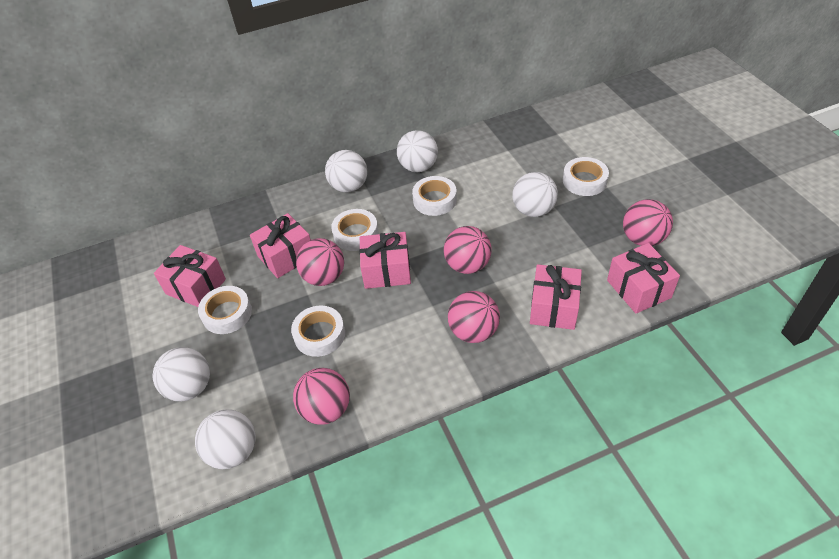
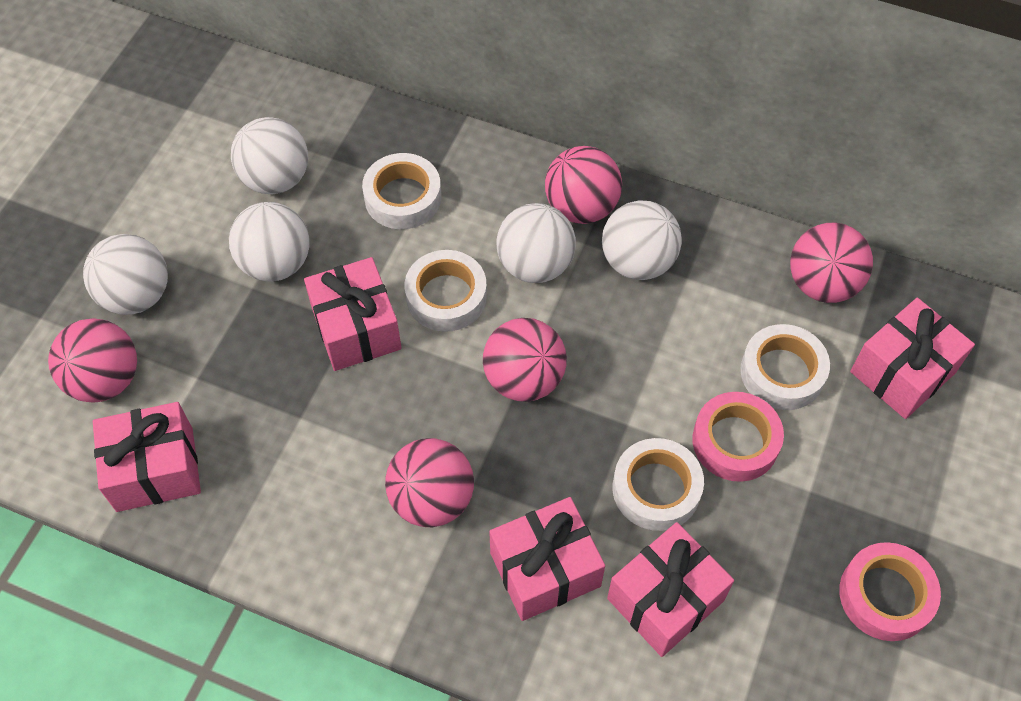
pink tape: 0 -> 2
white tape: 5 -> 4

